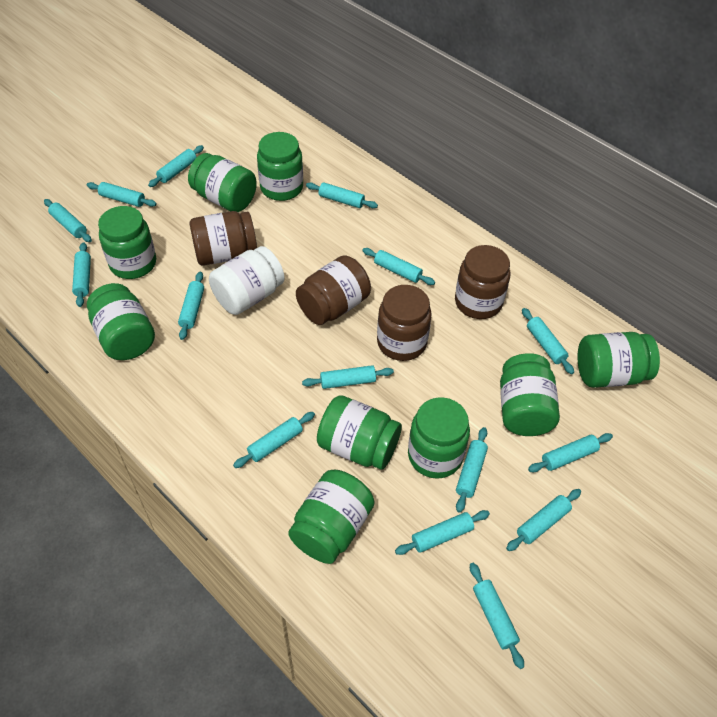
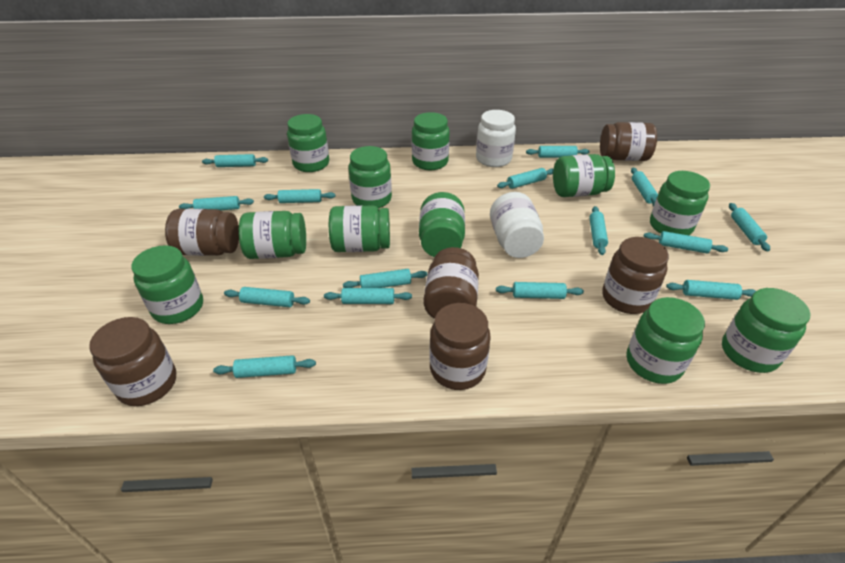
brown jar: 4 -> 6
green jar: 9 -> 11
white jar: 1 -> 2

